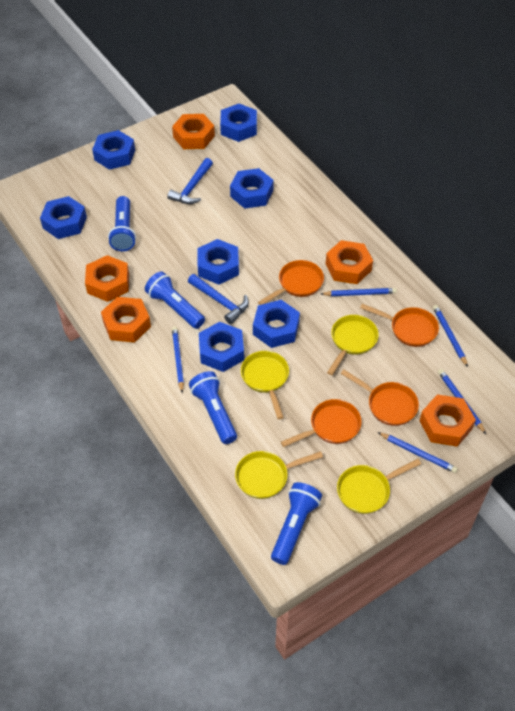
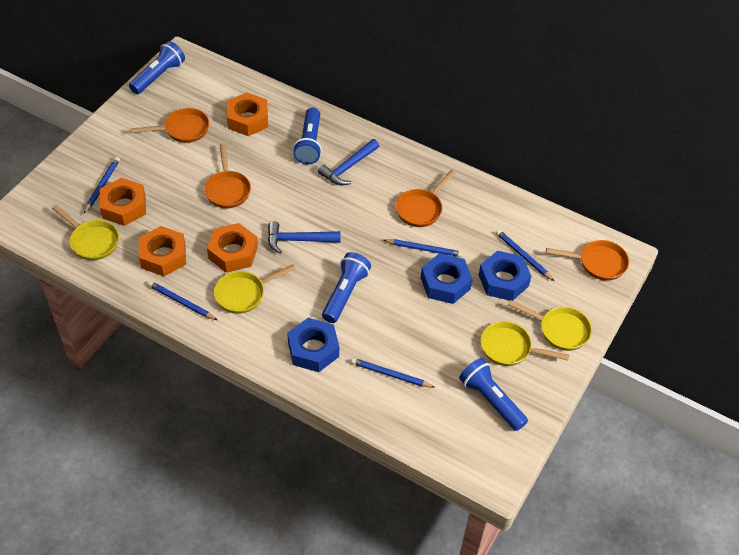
blue nut: 7 -> 3
orange nut: 5 -> 4

